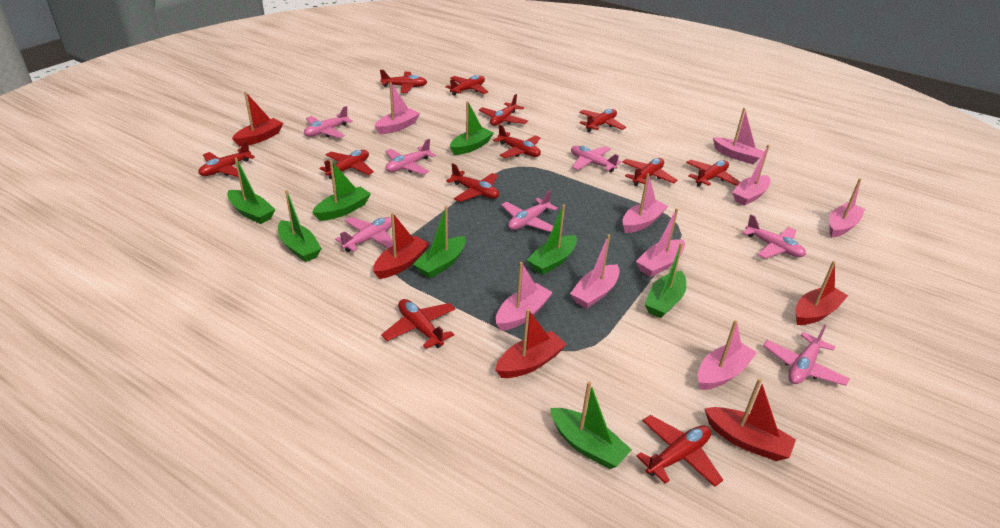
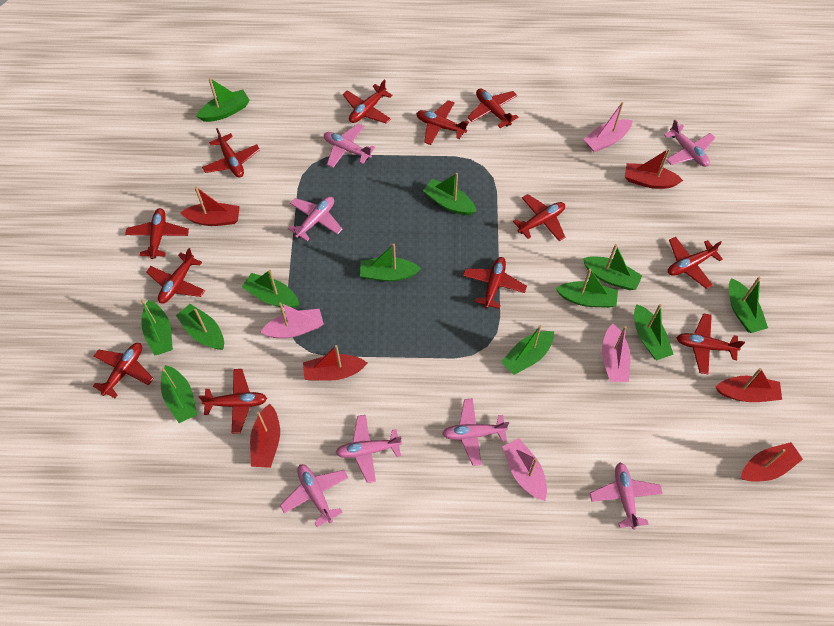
green boat: 8 -> 12
pink boat: 9 -> 4
red boat: 5 -> 6

